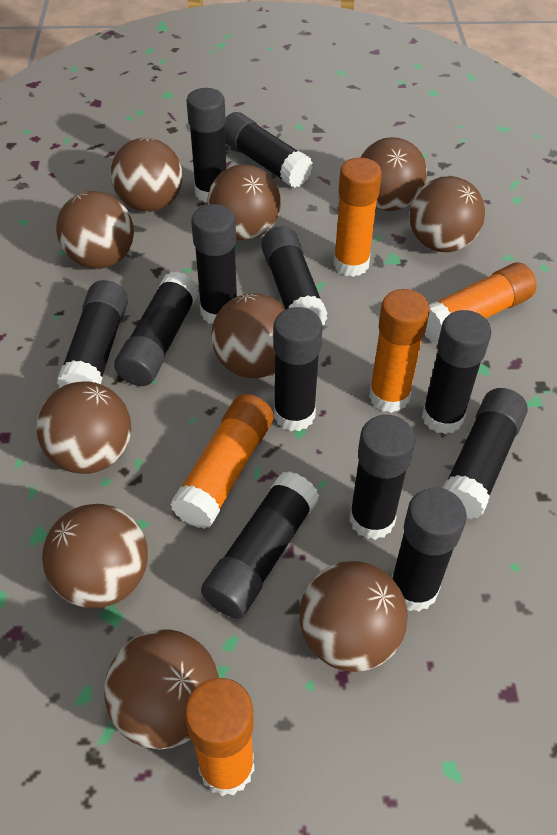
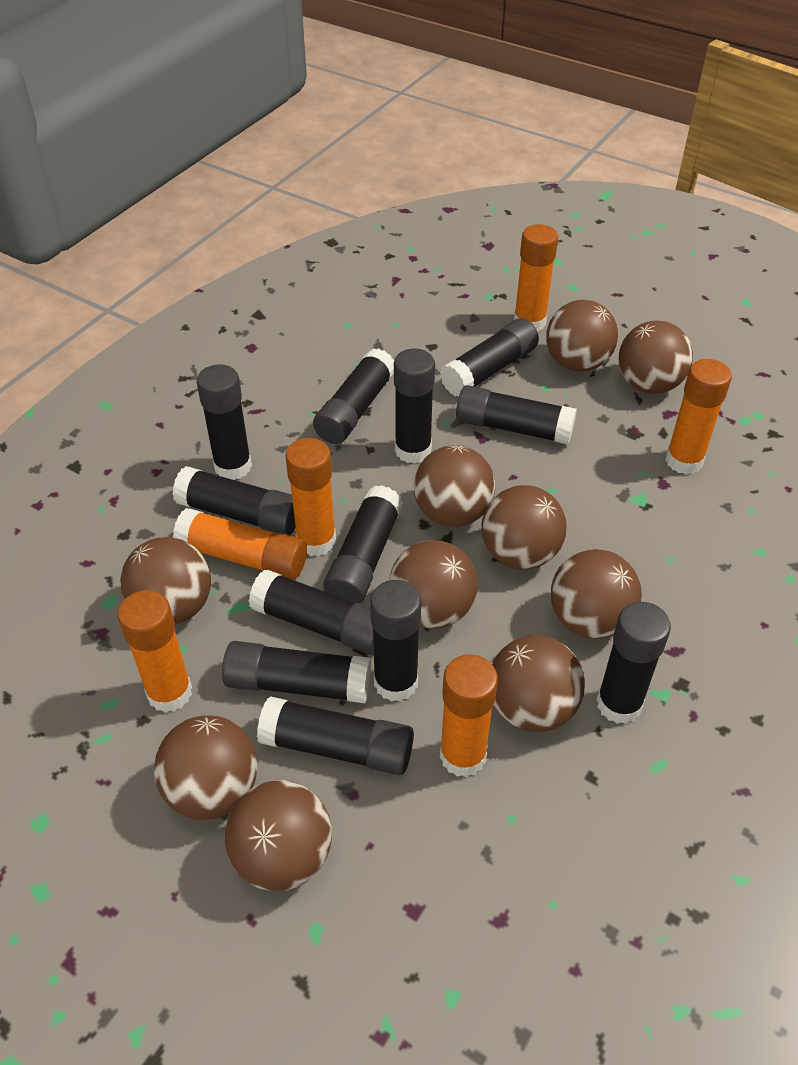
orange glue stick: 5 -> 6

